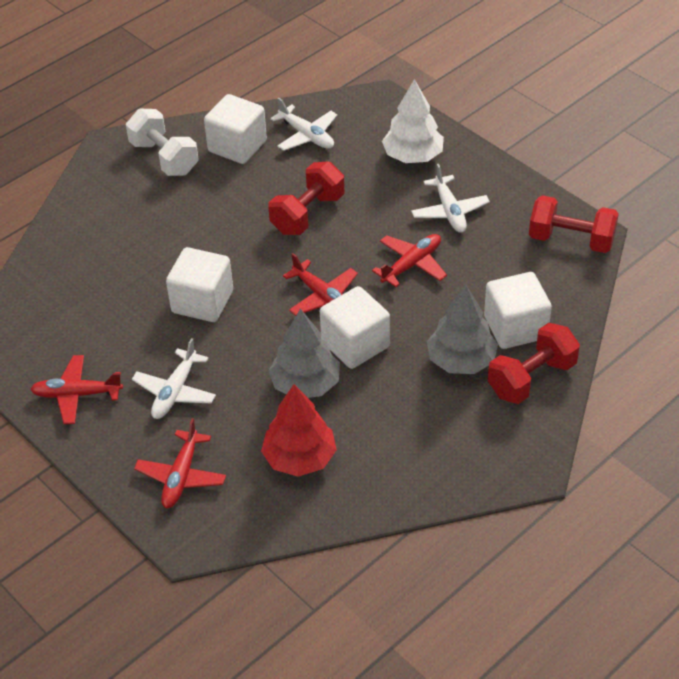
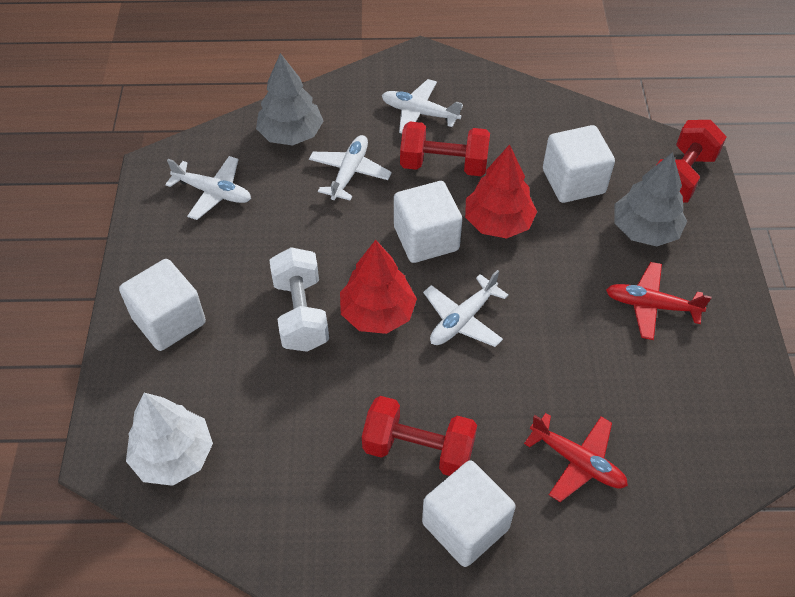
red plane: 4 -> 2
red tree: 1 -> 2
white plane: 3 -> 4

